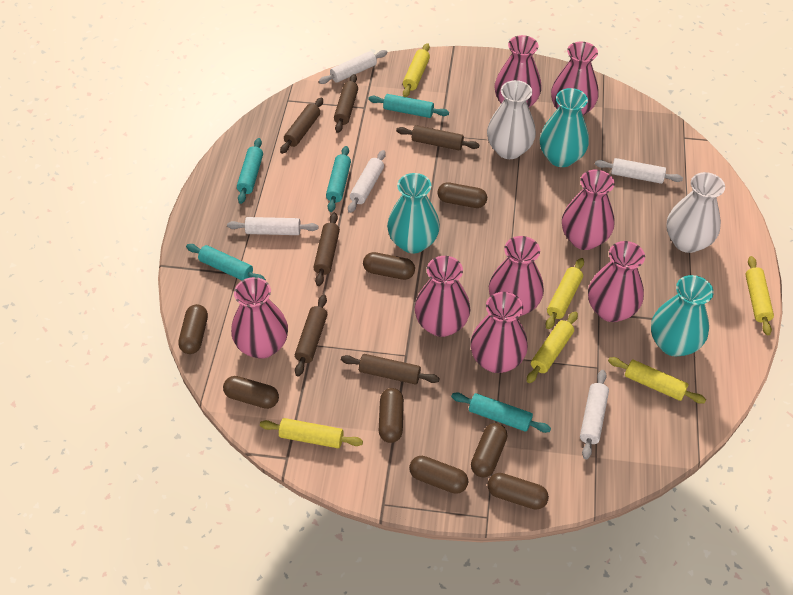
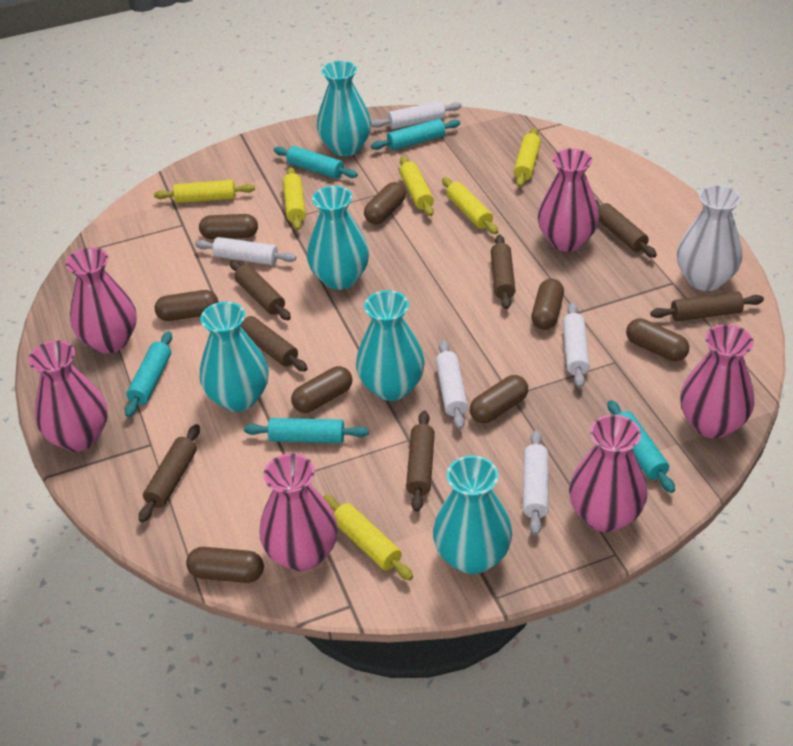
brown rolling pin: 6 -> 7
pink vase: 8 -> 6
turquoise vase: 3 -> 5
white vase: 2 -> 1

